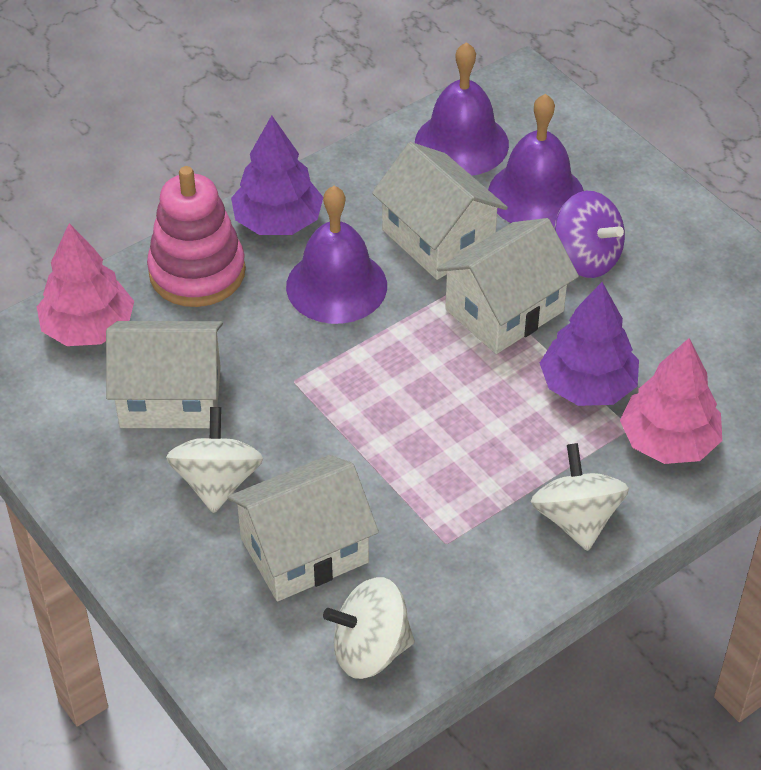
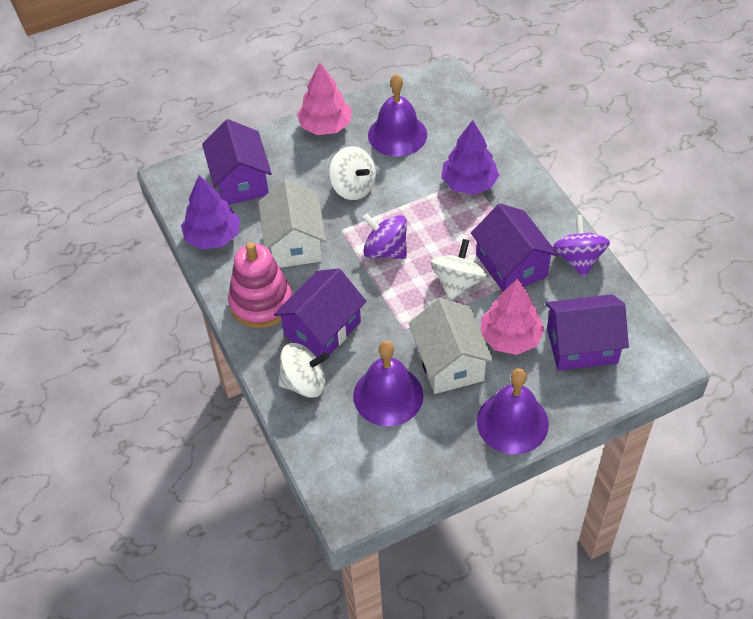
purple house: 0 -> 4
purple spinning top: 1 -> 2
white house: 4 -> 2

